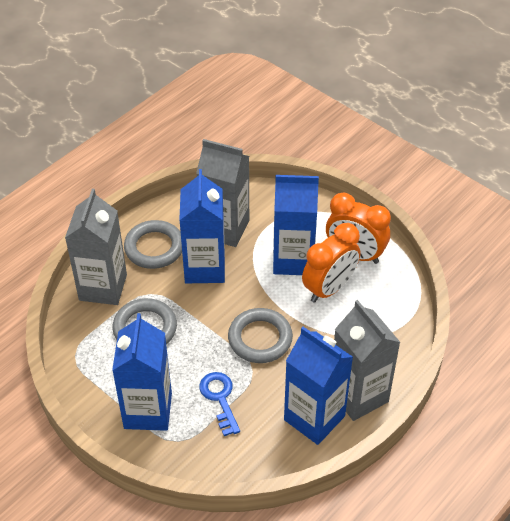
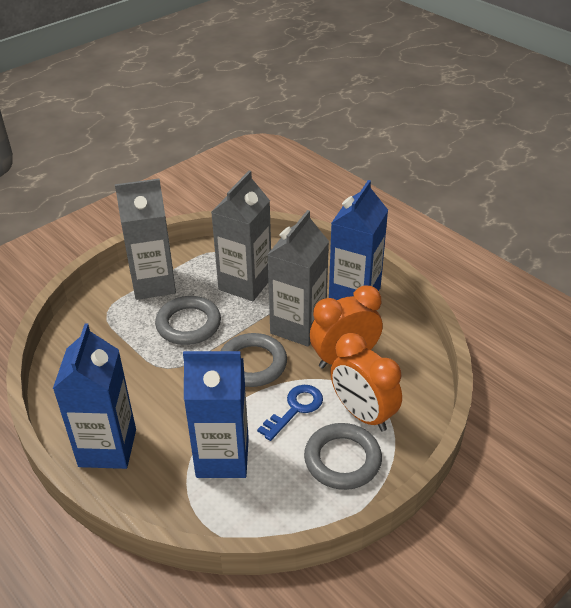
blue carton: 4 -> 3

